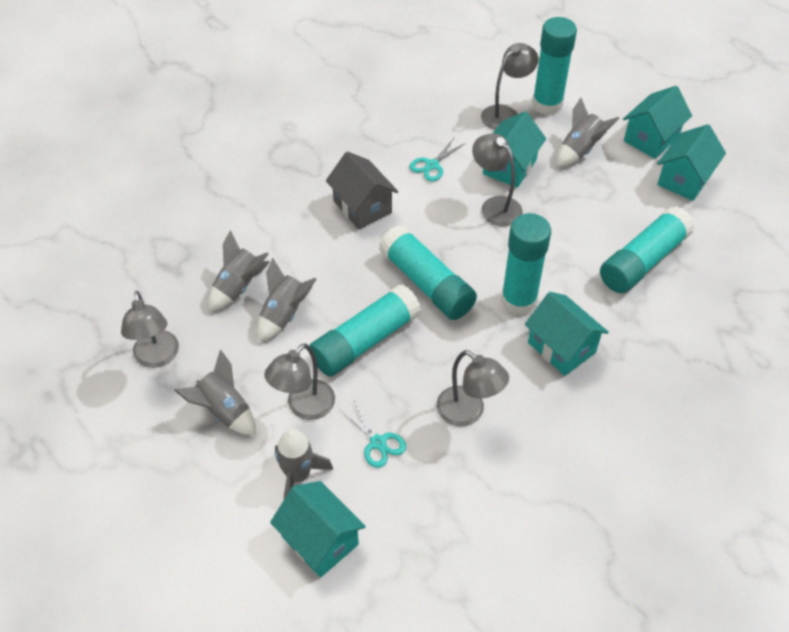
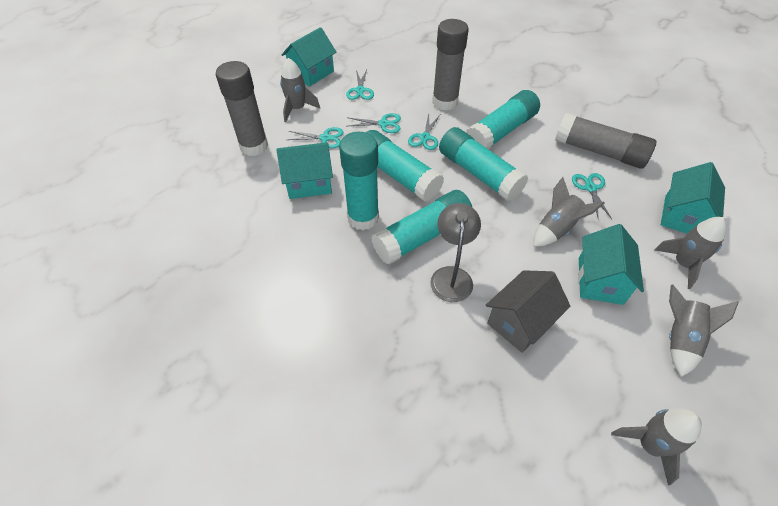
grey glue stick: 0 -> 3
grey lamp: 5 -> 1
turquoise house: 5 -> 4
turquoise scissors: 2 -> 5

